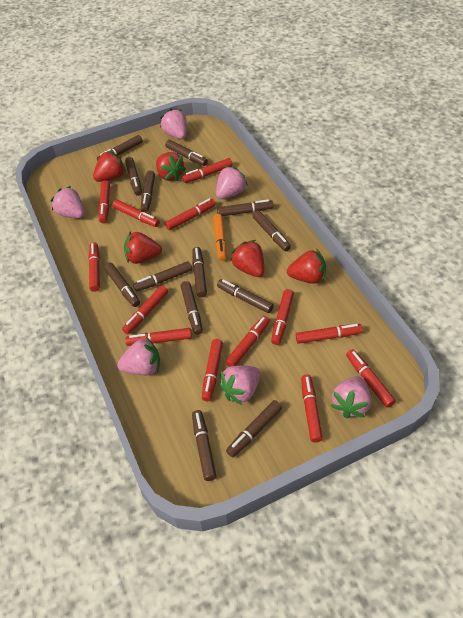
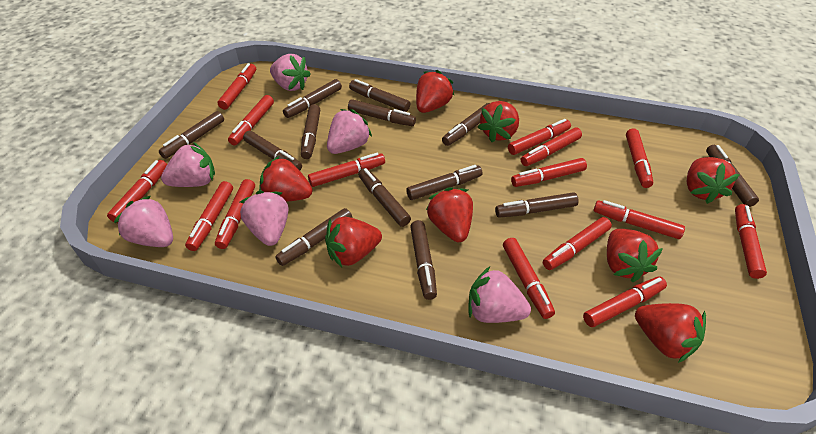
orange marker: 1 -> 0
red marker: 13 -> 15
red strawberry: 5 -> 8

